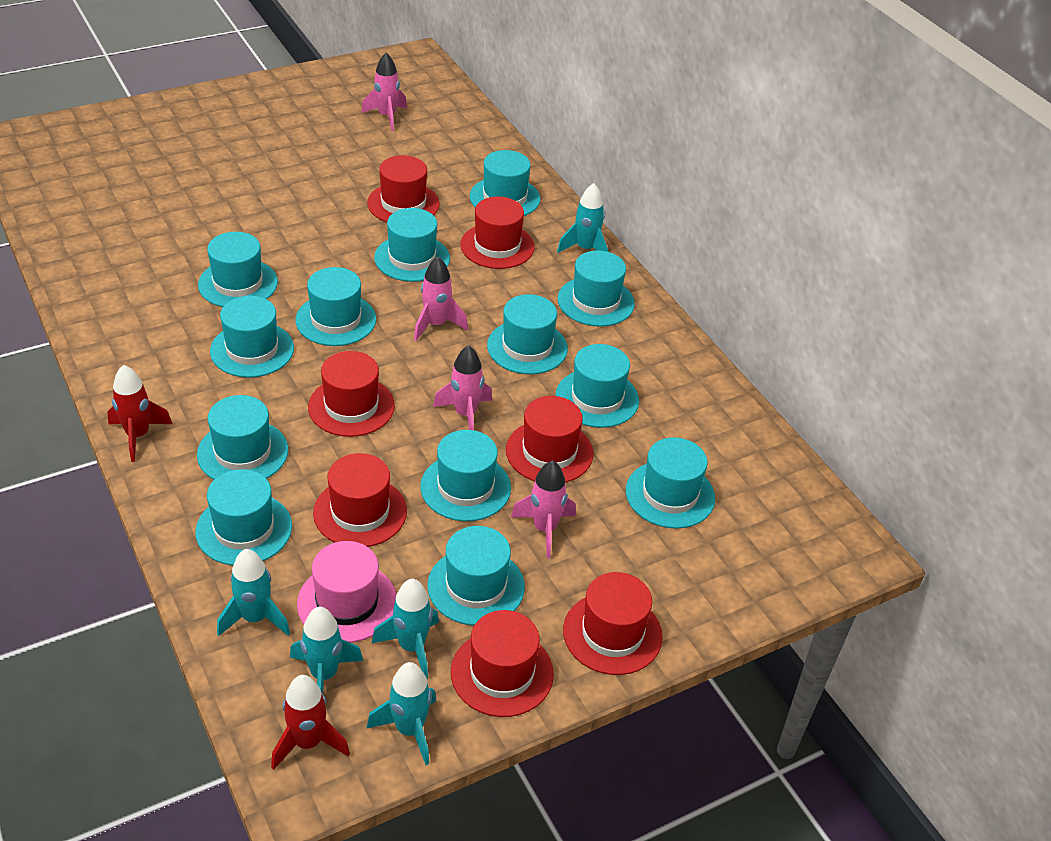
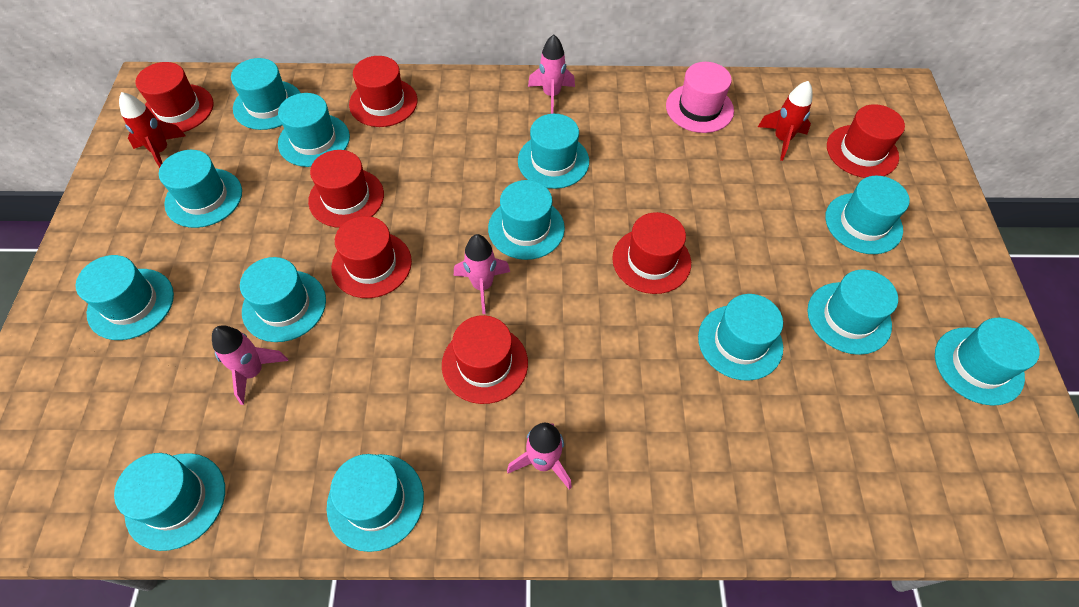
turquoise rocket: 5 -> 0

